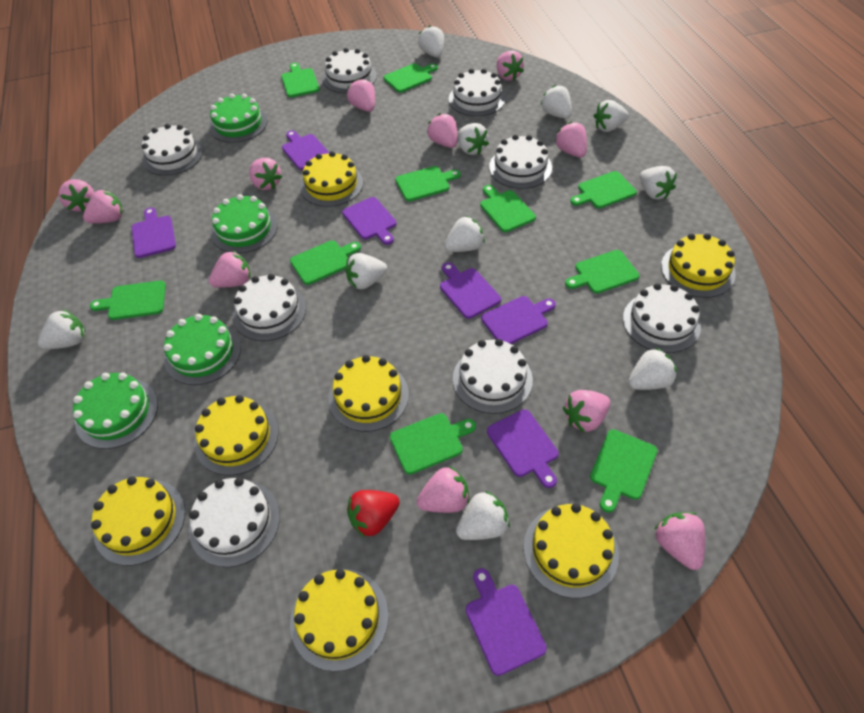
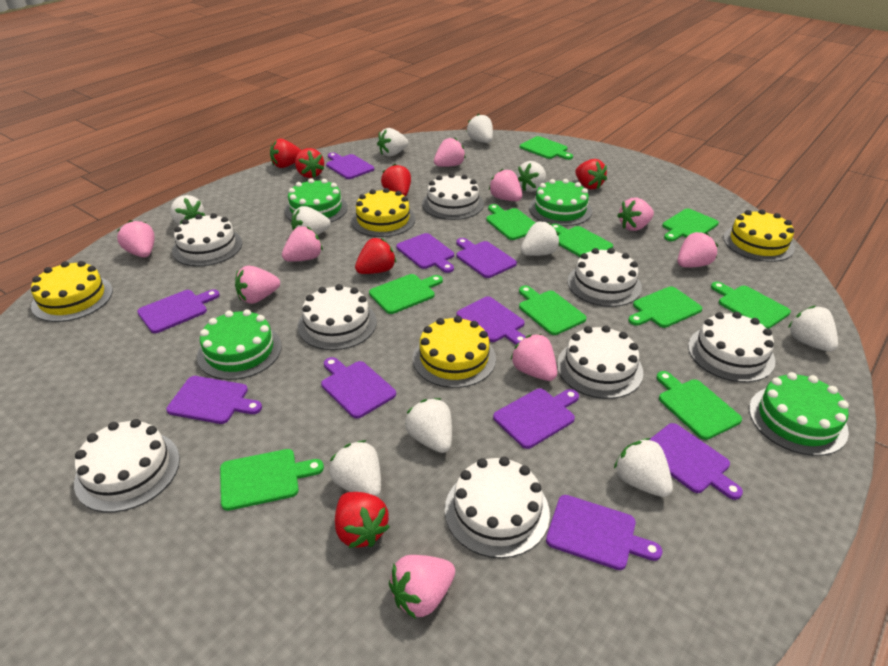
pink strawberry: 11 -> 9
purple cutting board: 7 -> 10
red strawberry: 1 -> 6
yellow cake: 7 -> 4

